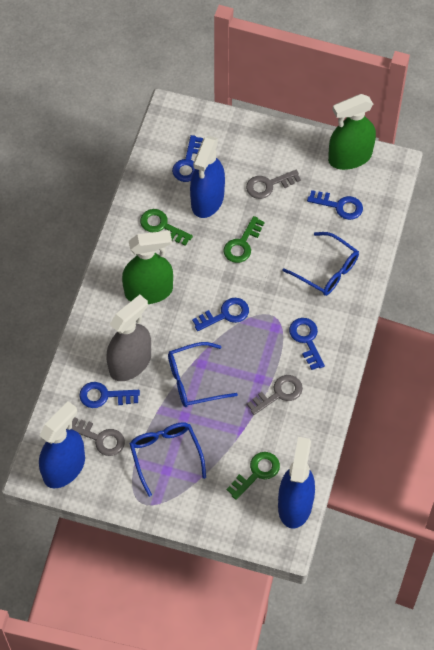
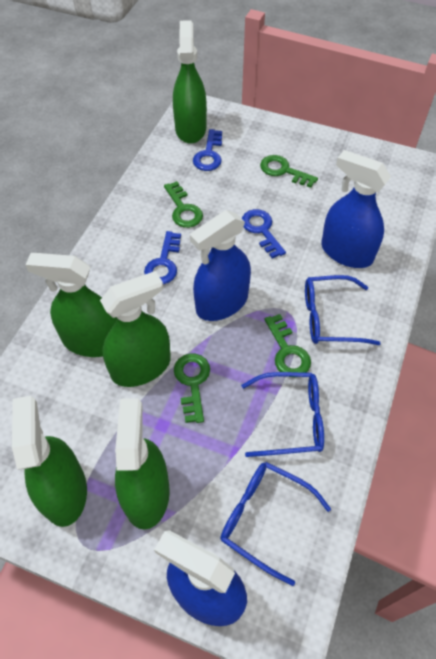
blue key: 5 -> 3
green key: 3 -> 4
green spray bottle: 2 -> 5
grey key: 3 -> 0
grey spray bottle: 1 -> 0

